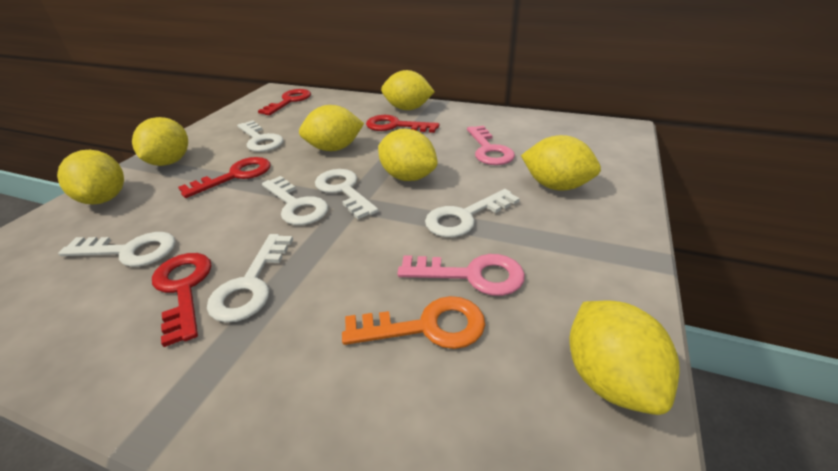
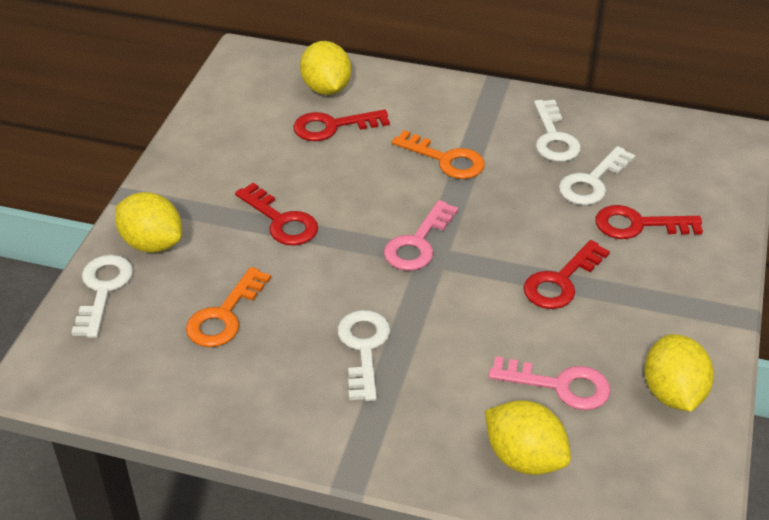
orange key: 1 -> 2
white key: 6 -> 4
yellow lemon: 7 -> 4

